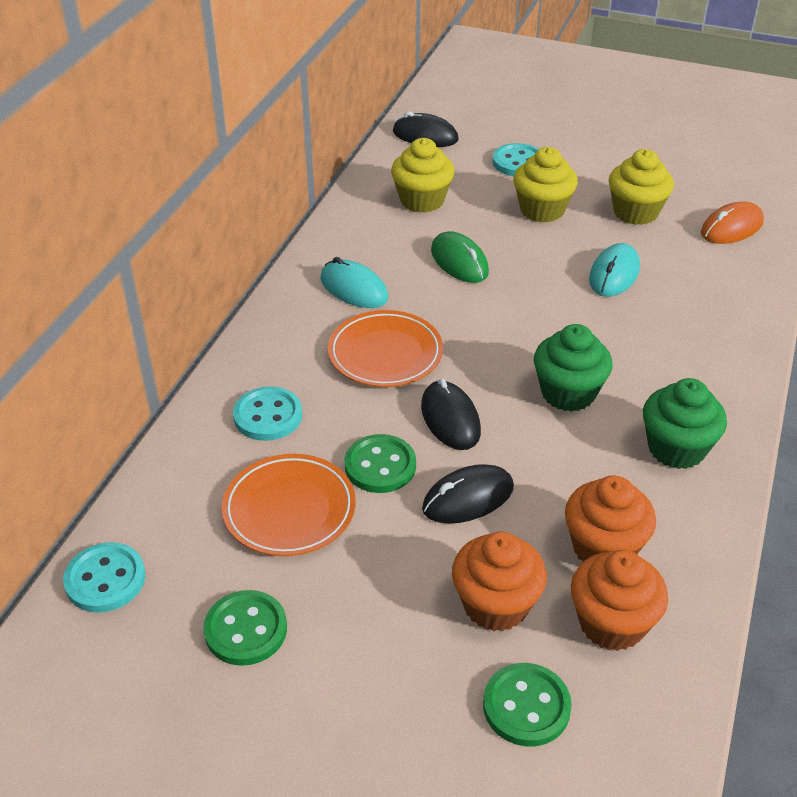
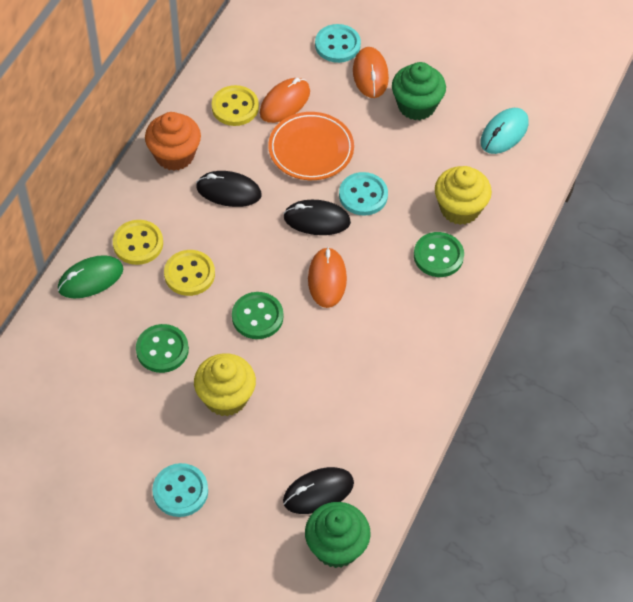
orange cupcake: 3 -> 1
orange mouse: 1 -> 3
orange plate: 2 -> 1
turquoise mouse: 2 -> 1
yellow button: 0 -> 3
yellow cupcake: 3 -> 2

